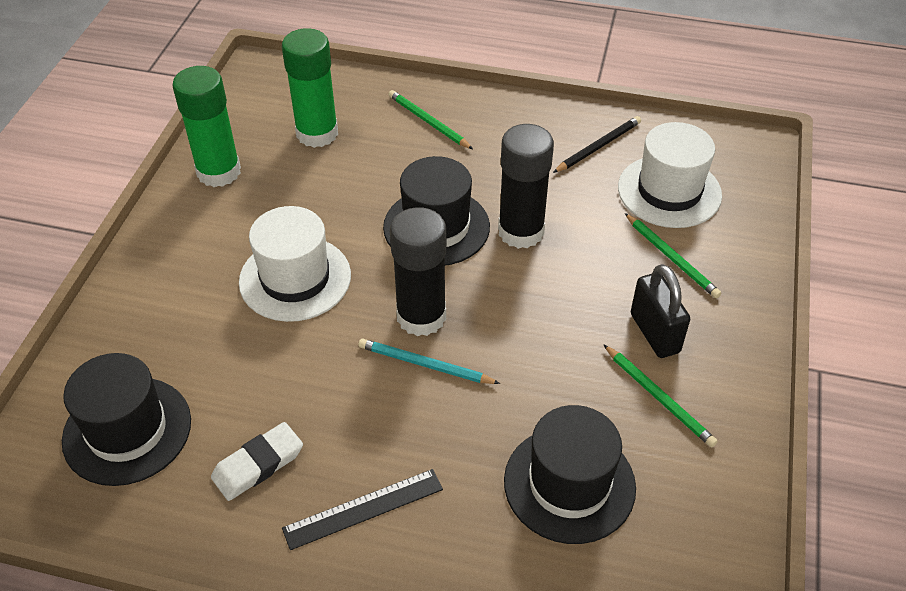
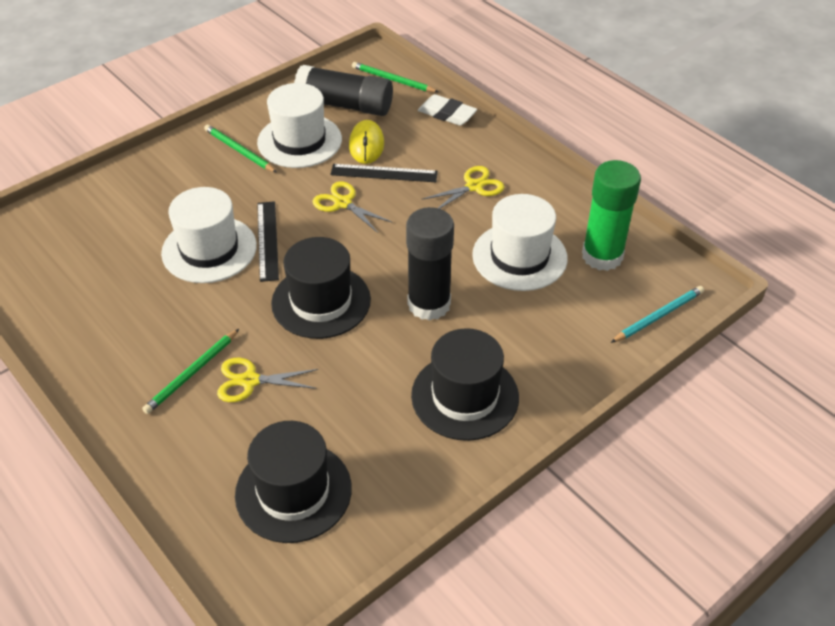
black padlock: 1 -> 0
black pencil: 1 -> 0
black ruler: 1 -> 2
green glue stick: 2 -> 1
white hat: 2 -> 3
yellow mouse: 0 -> 1
yellow scissors: 0 -> 3

